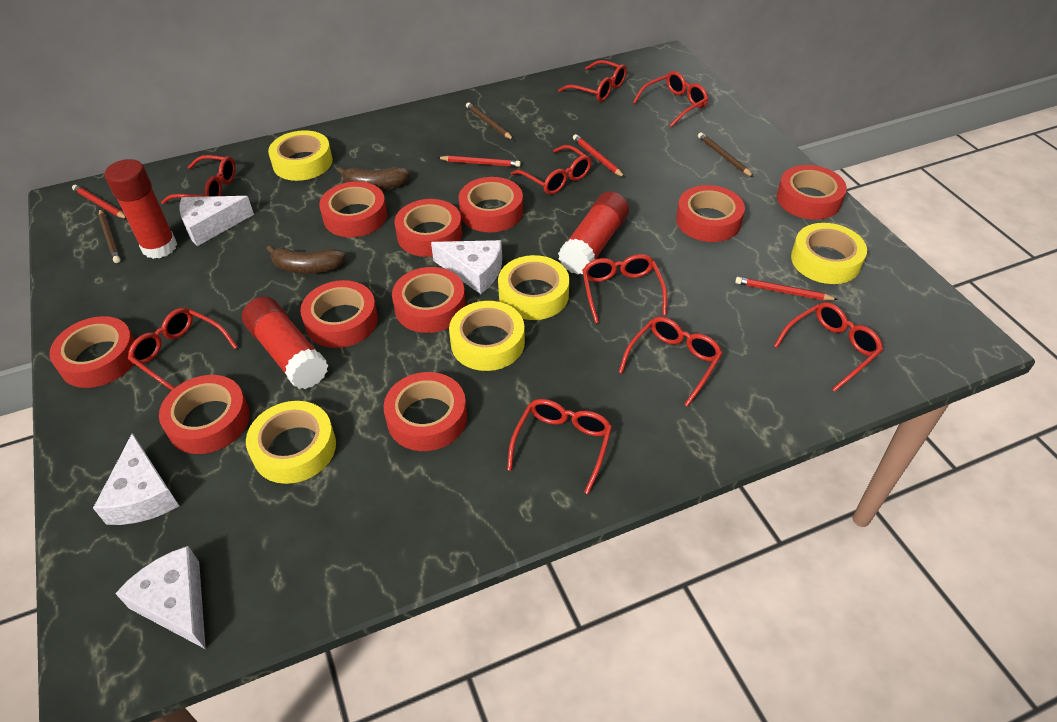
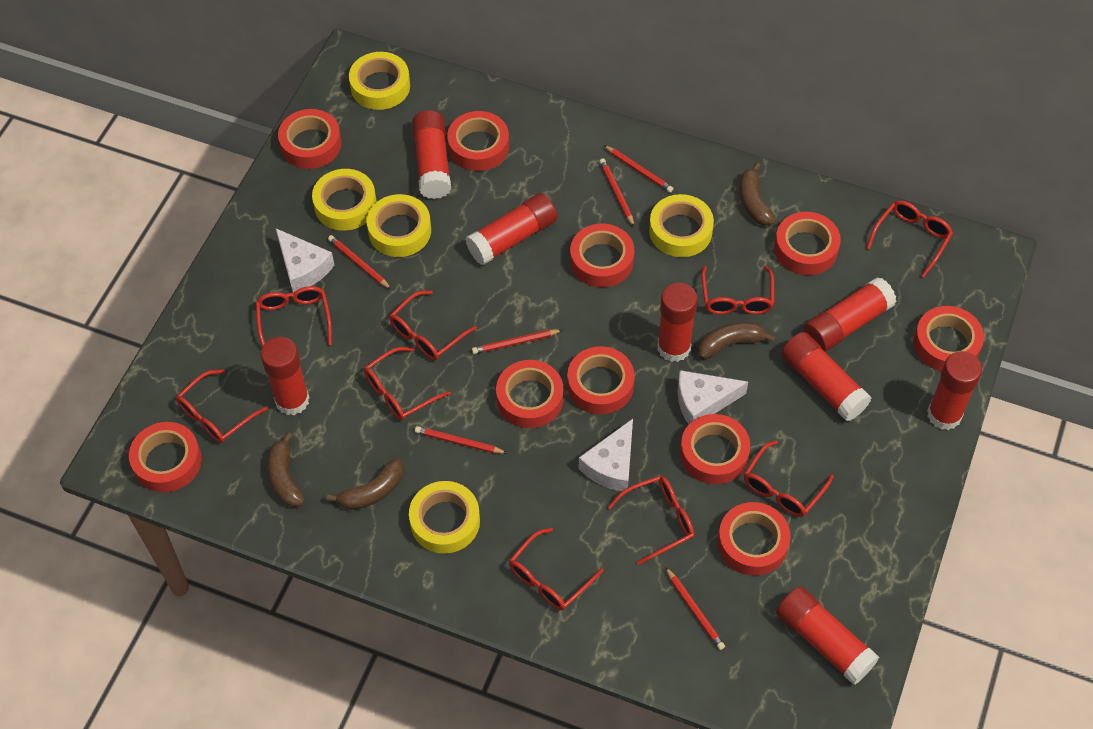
brown banana: 2 -> 4
brown pencil: 3 -> 0
red glue stick: 3 -> 8
red pencil: 4 -> 6
white cheese: 4 -> 3

